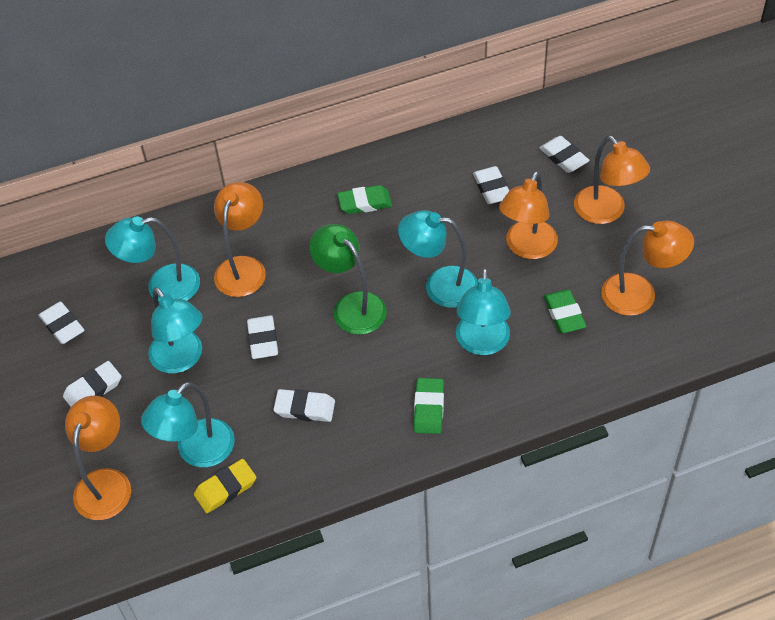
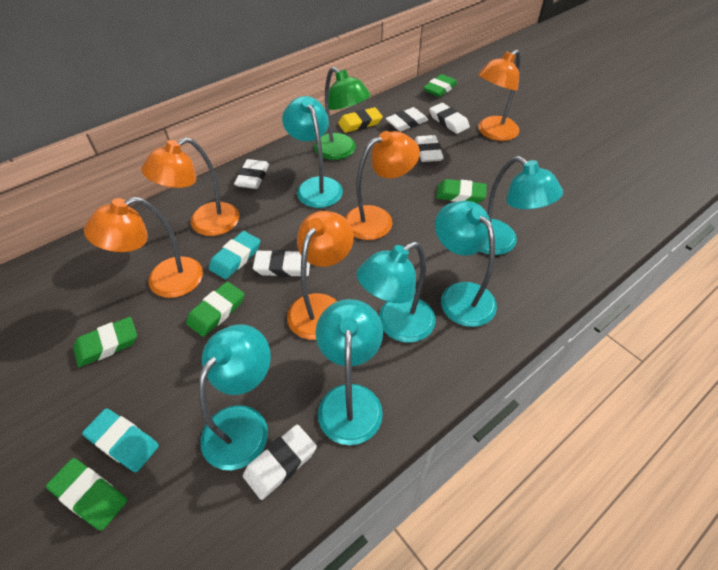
green eraser: 3 -> 5
turquoise eraser: 0 -> 2
turquoise lamp: 5 -> 6

